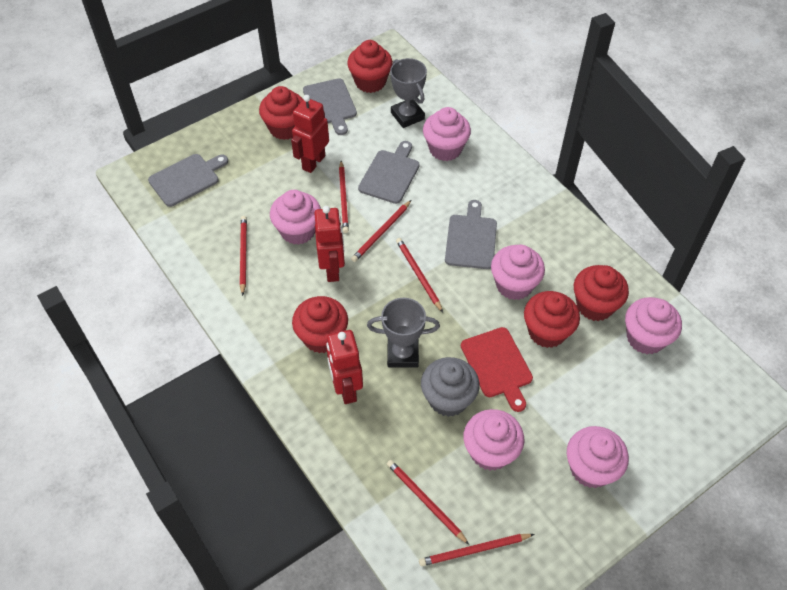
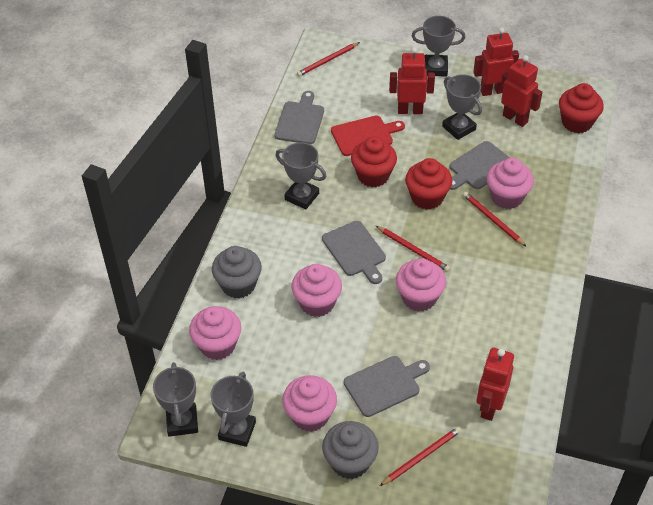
grey cupcake: 1 -> 2
grey trophy: 2 -> 5
pink cupcake: 6 -> 5
red cupcake: 5 -> 3
red pencil: 6 -> 4
red robot: 3 -> 4

